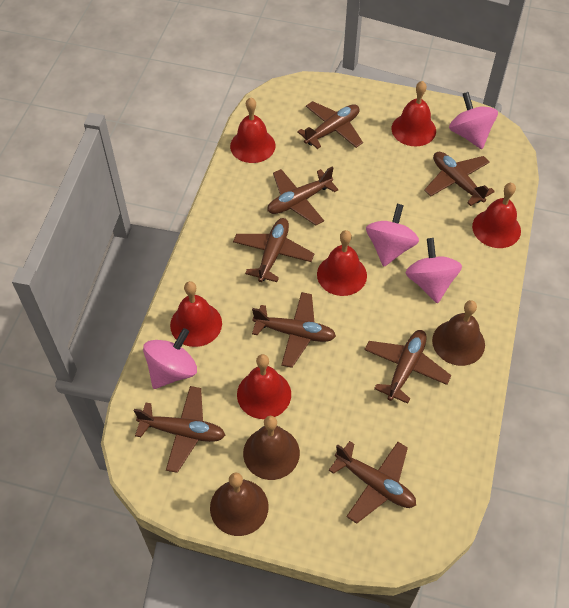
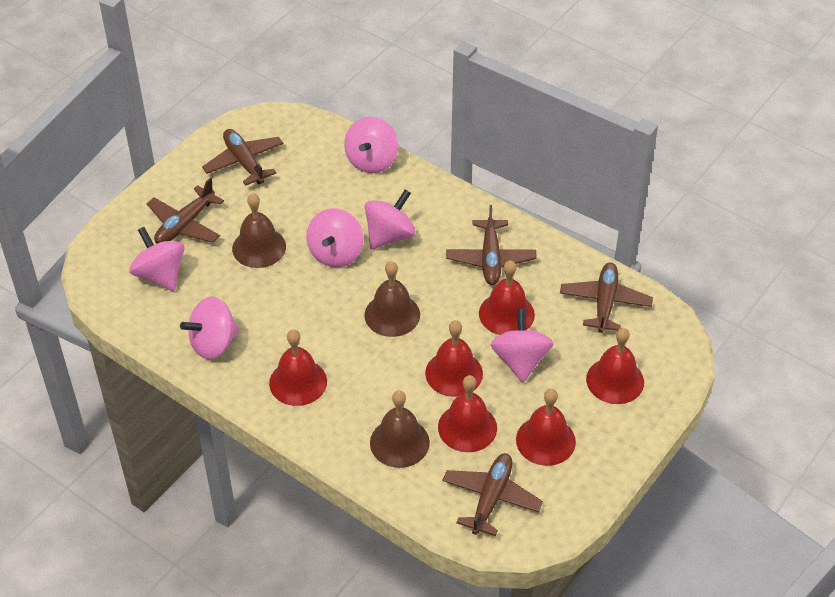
brown plane: 8 -> 5
pink spinning top: 4 -> 6

